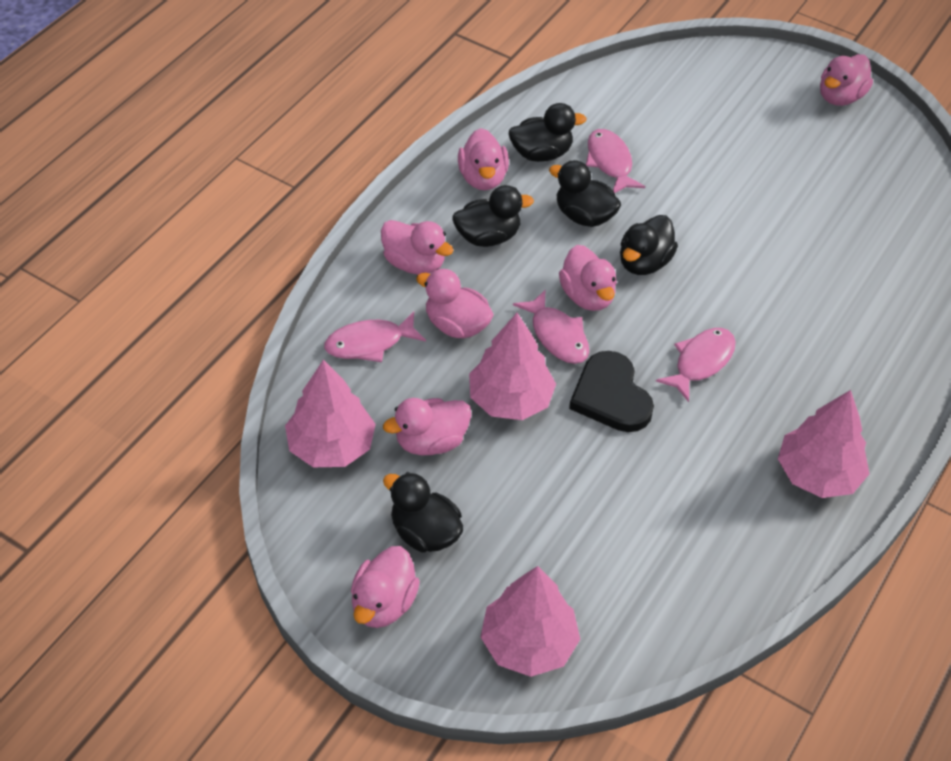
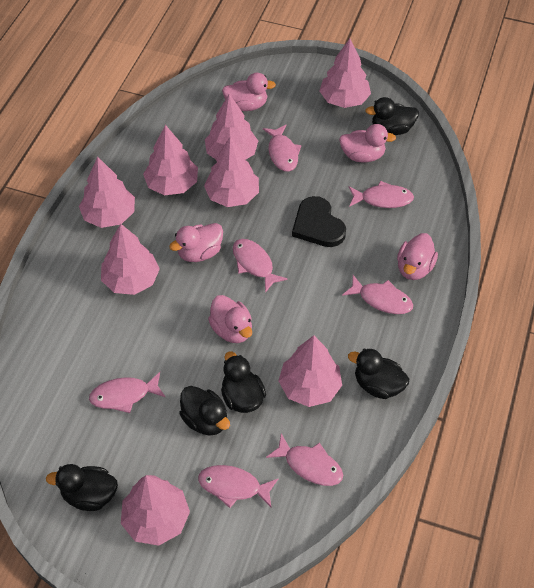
pink duck: 7 -> 5
pink fish: 4 -> 7
pink tree: 4 -> 8

